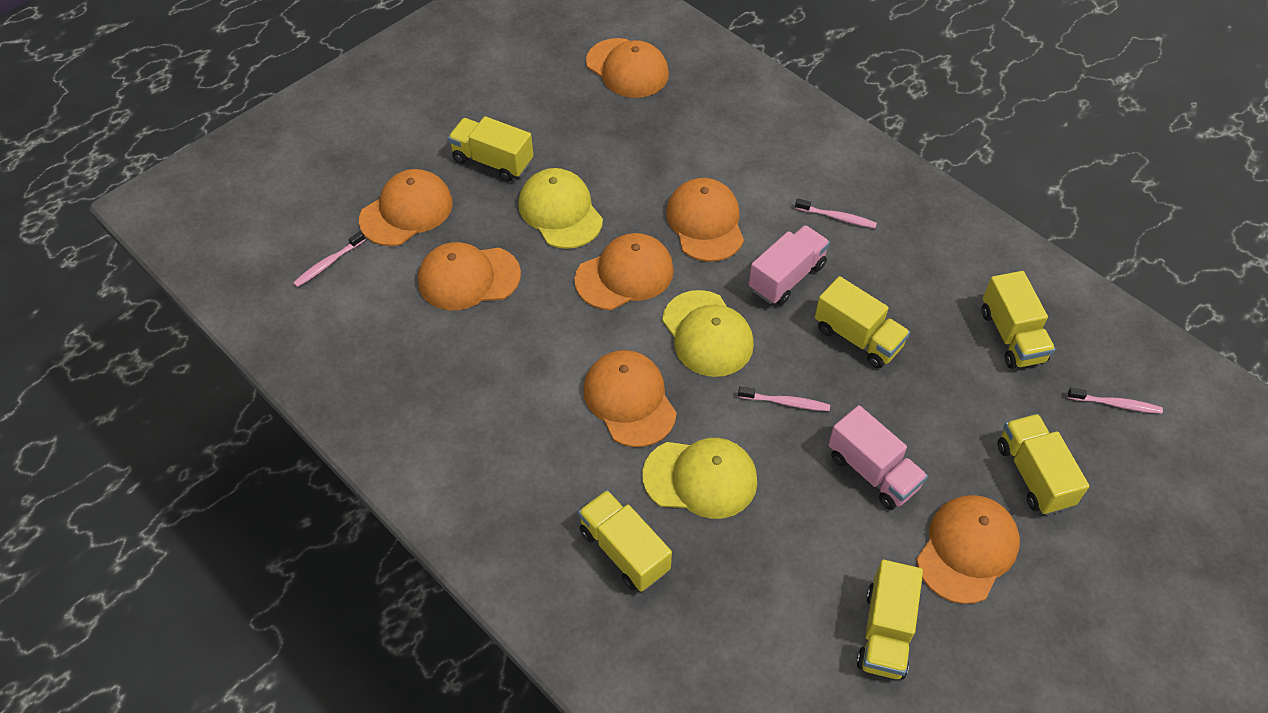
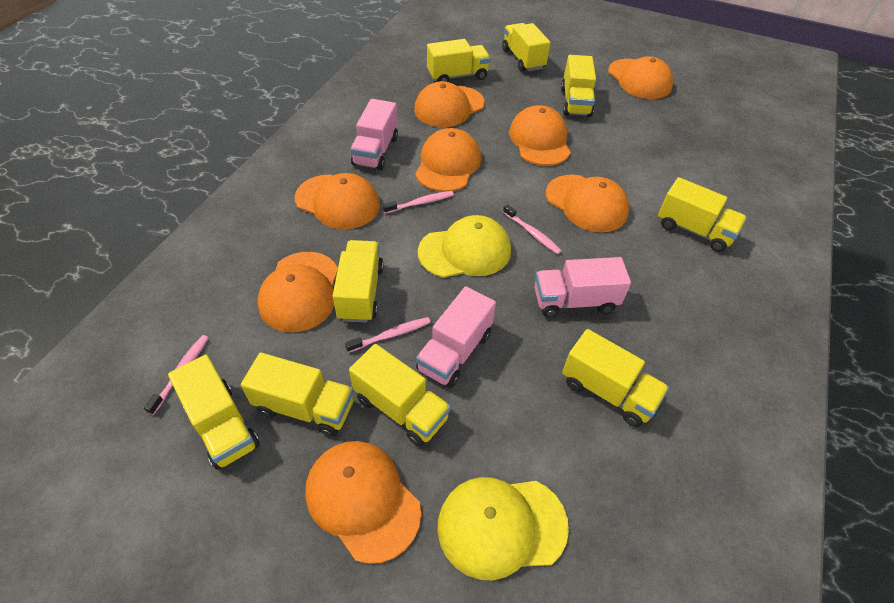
orange cap: 7 -> 8
pink truck: 2 -> 3
yellow cap: 3 -> 2
yellow truck: 6 -> 9

